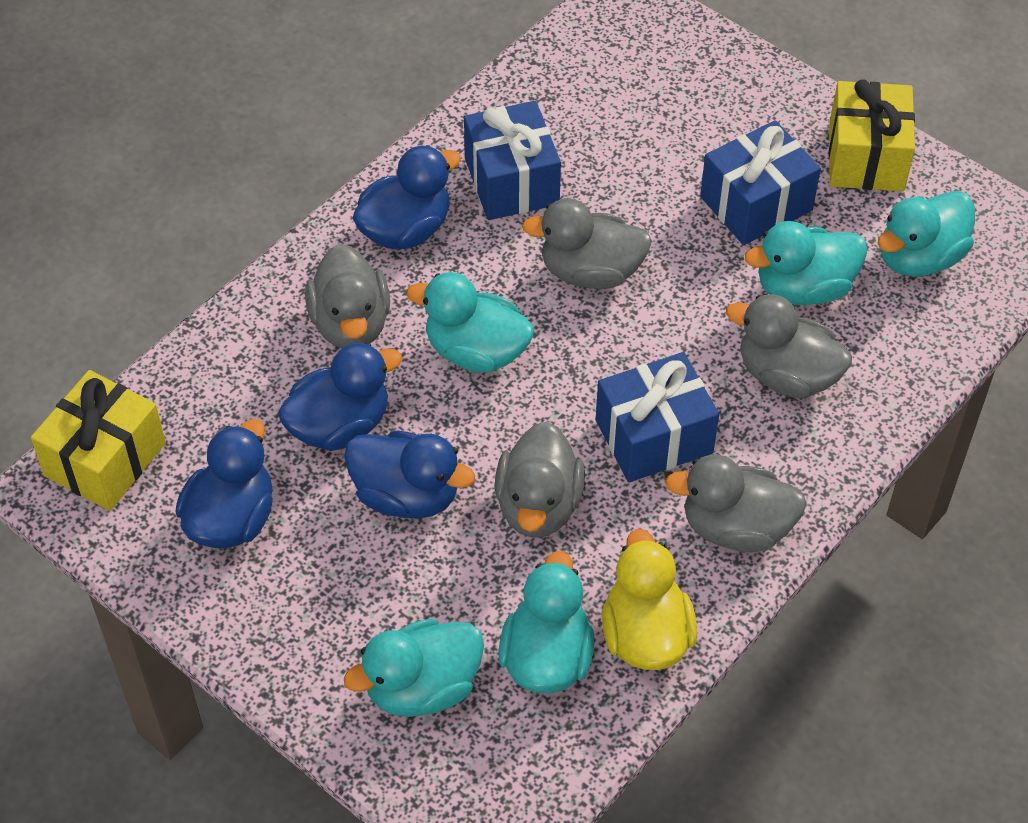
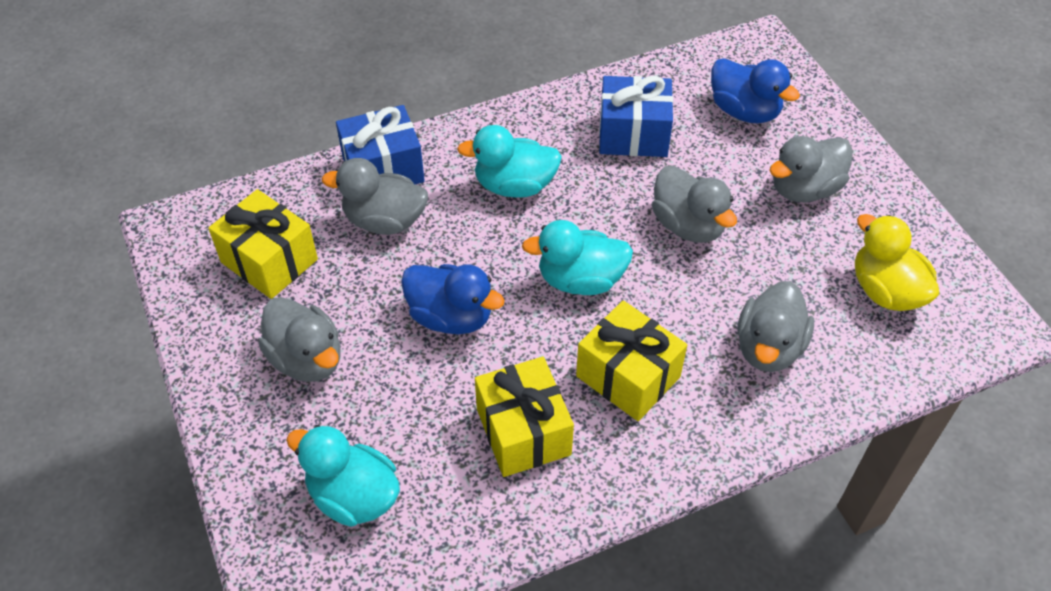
blue duck: 4 -> 2
blue gift: 3 -> 2
turquoise duck: 5 -> 3
yellow gift: 2 -> 3

